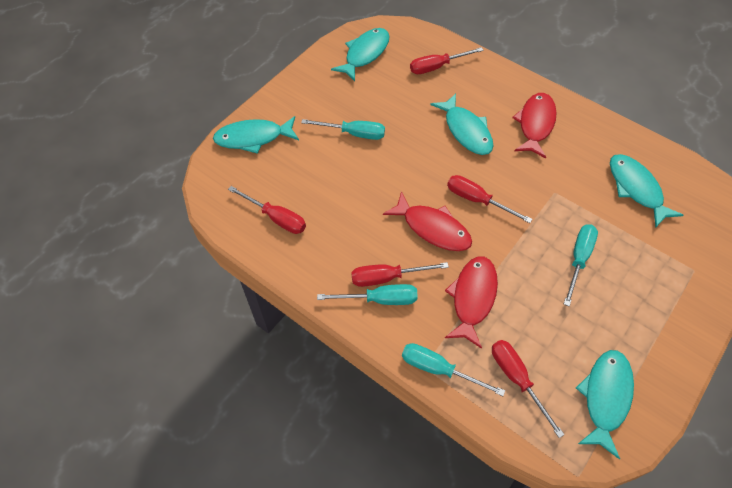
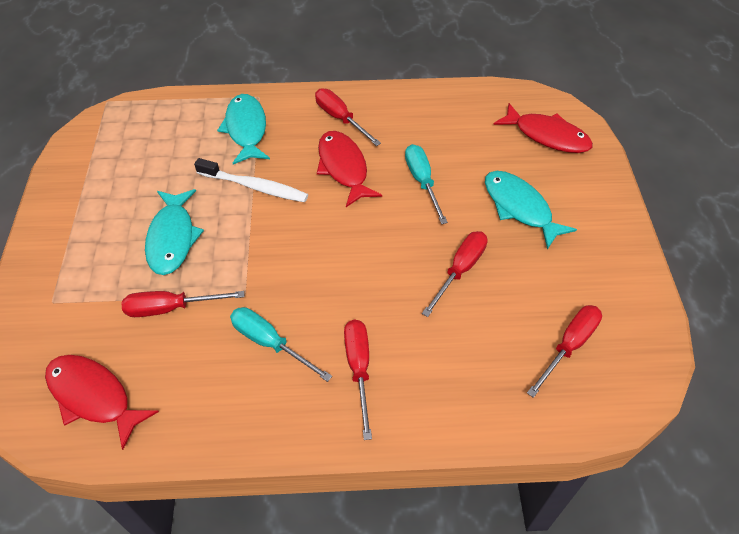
turquoise fish: 5 -> 3
turquoise screwdriver: 4 -> 2
white toothbrush: 0 -> 1

